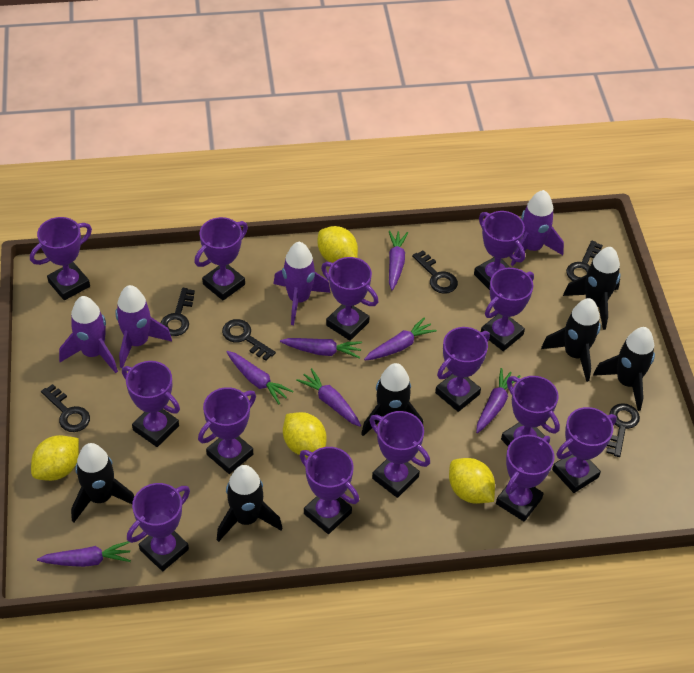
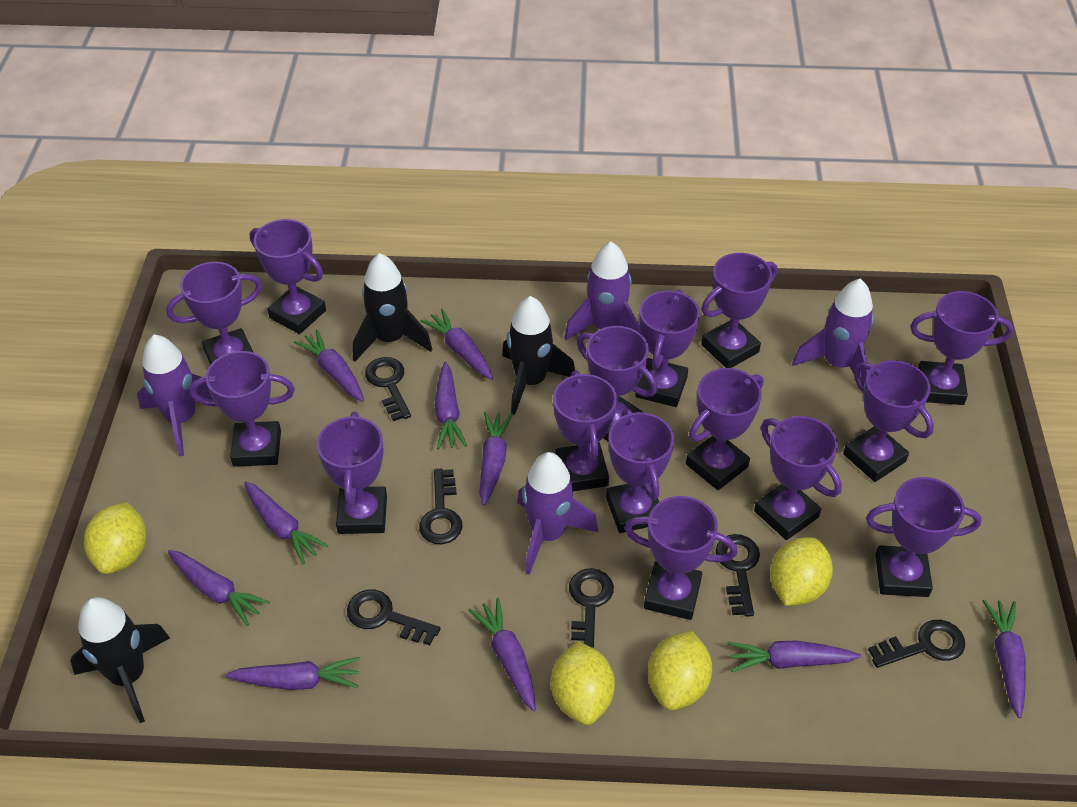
black rocket: 6 -> 3
purple carrot: 7 -> 10
purple trophy: 14 -> 15

